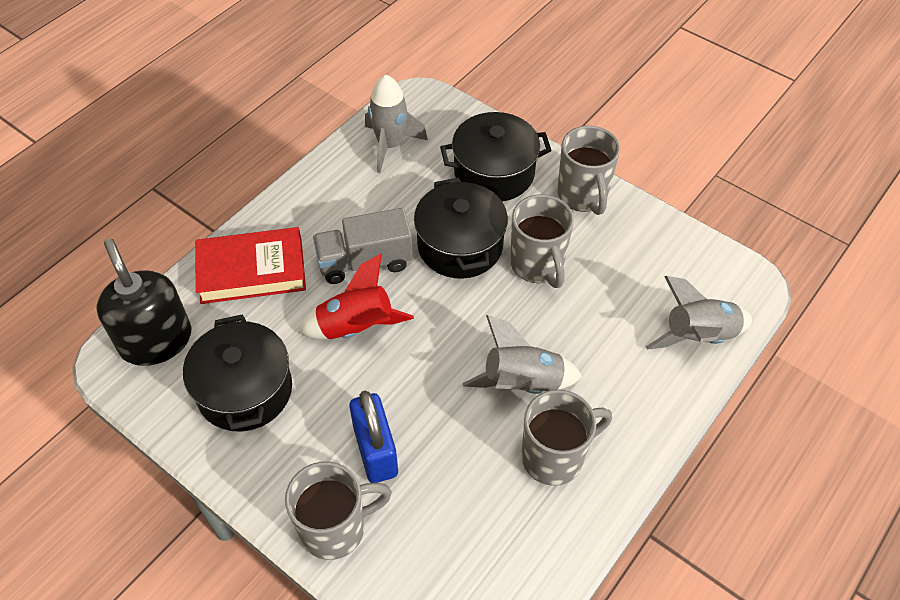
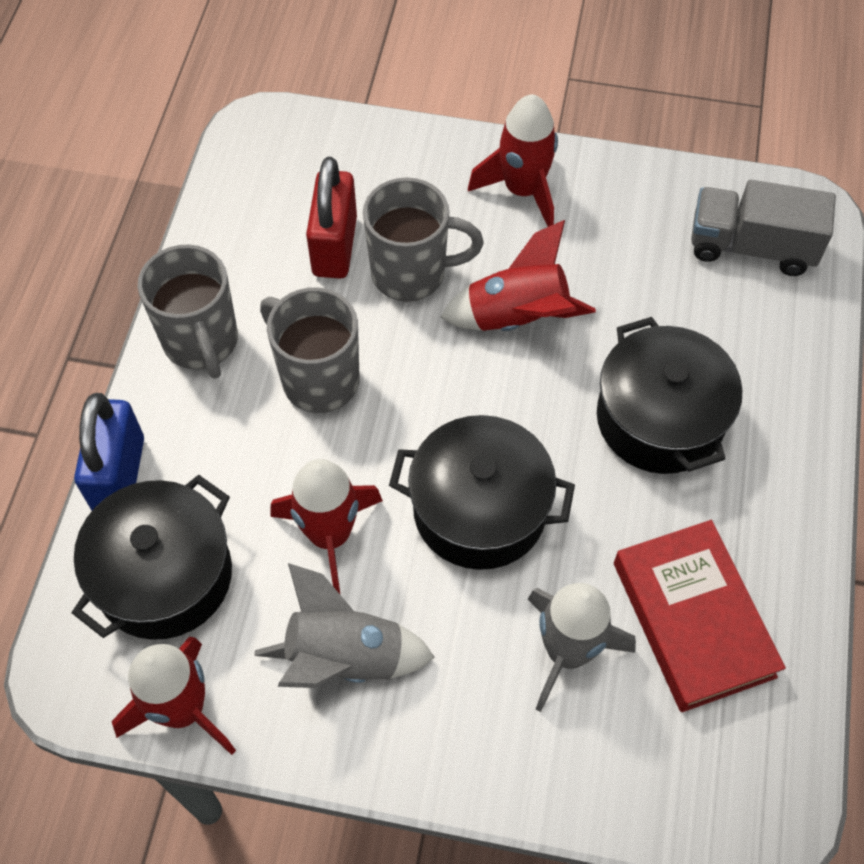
black soap dispenser: 1 -> 0
grey mug: 4 -> 3
grey rocket: 3 -> 2
red padlock: 0 -> 1
red rocket: 1 -> 4

